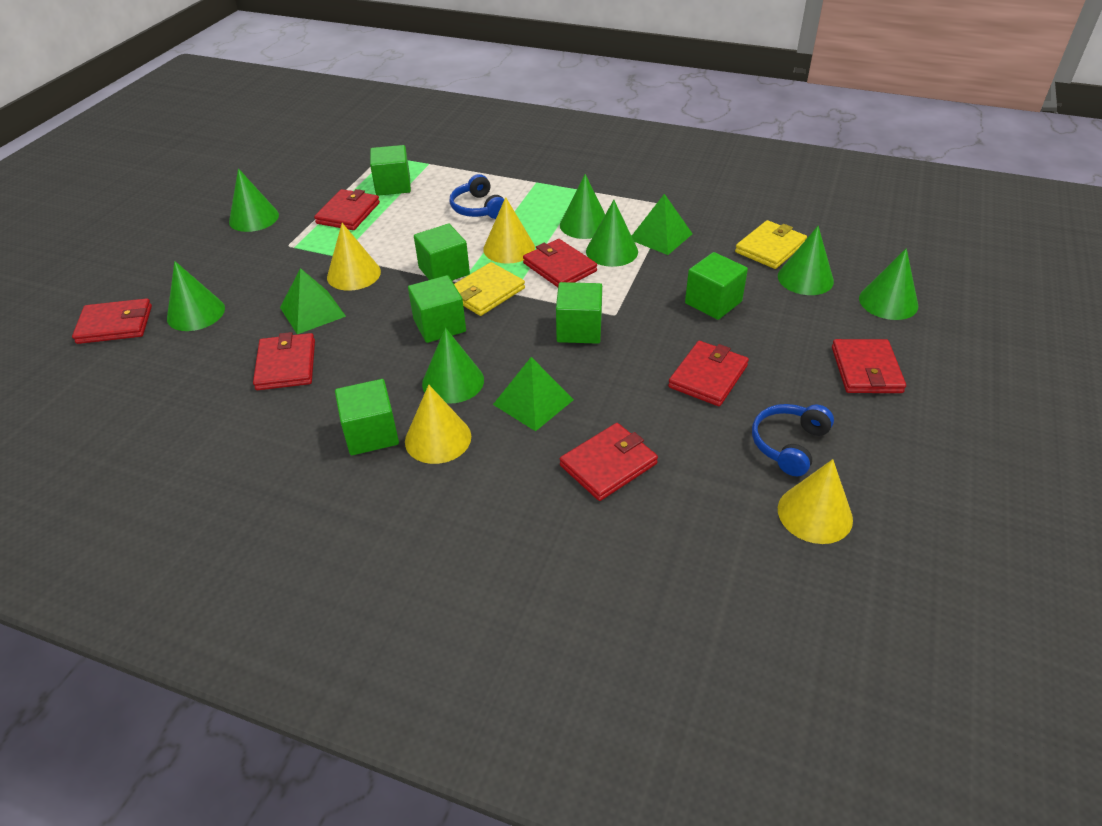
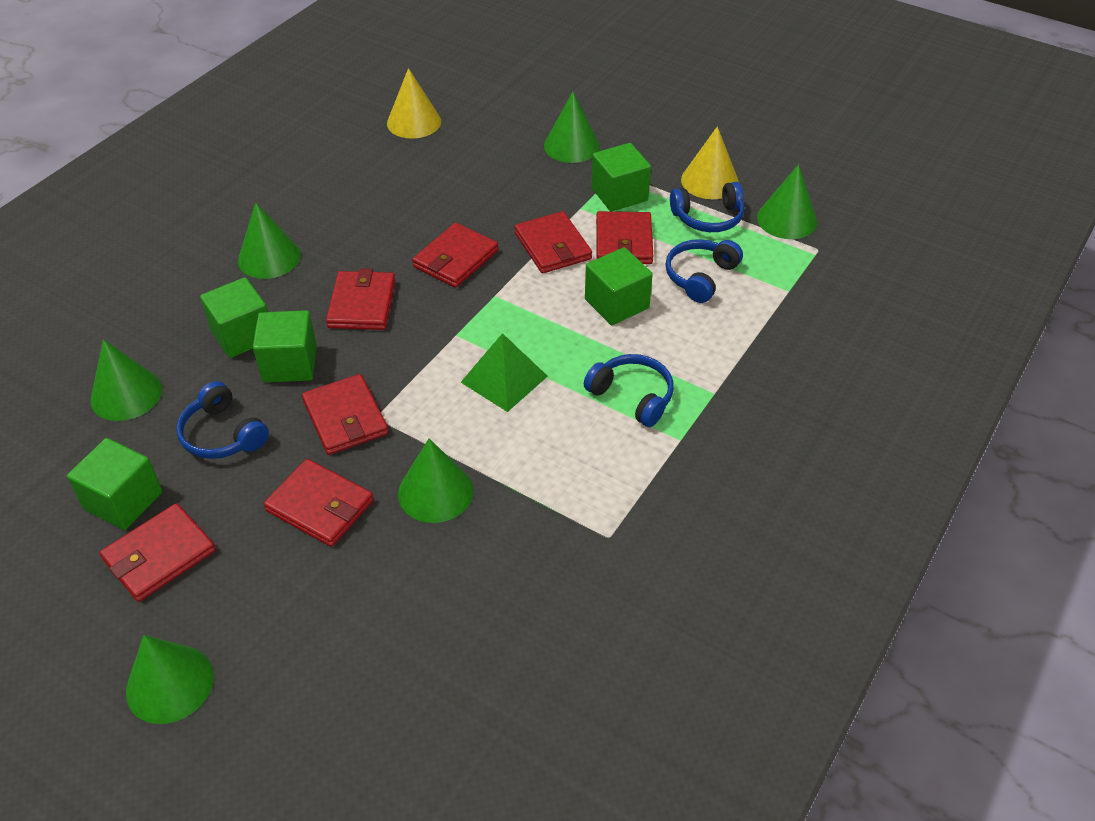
blue headphones: 2 -> 4
green cone: 7 -> 6
green cube: 6 -> 5
green pyramid: 3 -> 1
yellow cone: 4 -> 2
yellow wallet: 2 -> 0

